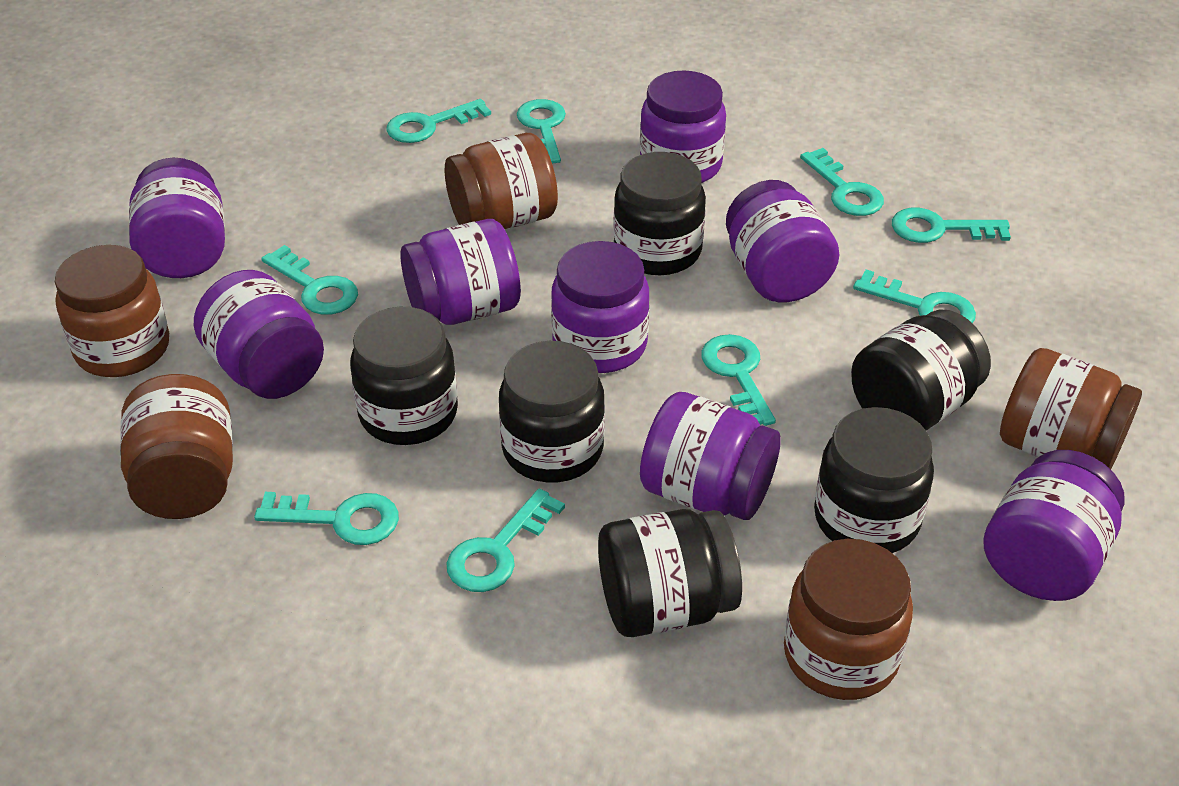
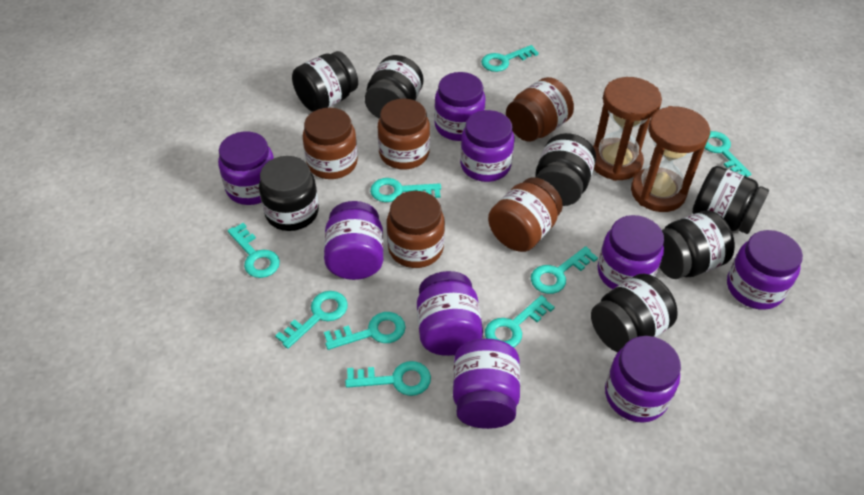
black jar: 6 -> 7
brown hourglass: 0 -> 2
purple jar: 8 -> 9

